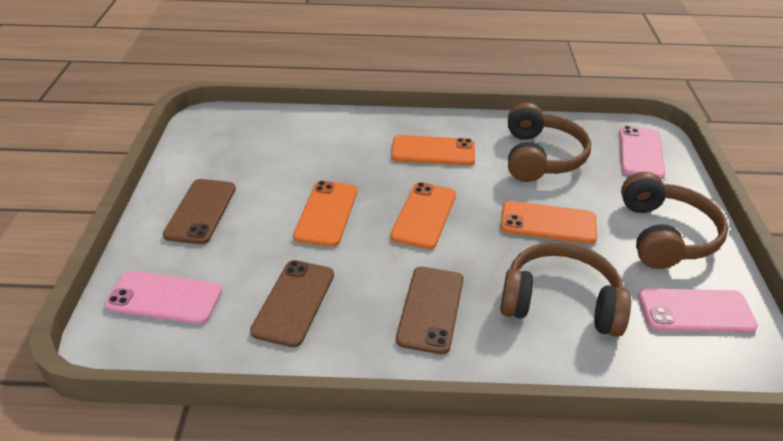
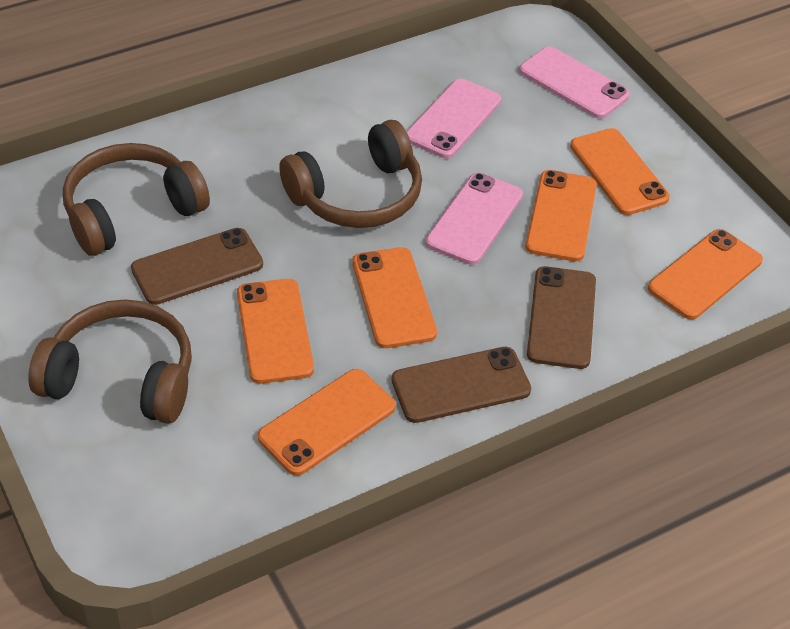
orange phone: 4 -> 6

